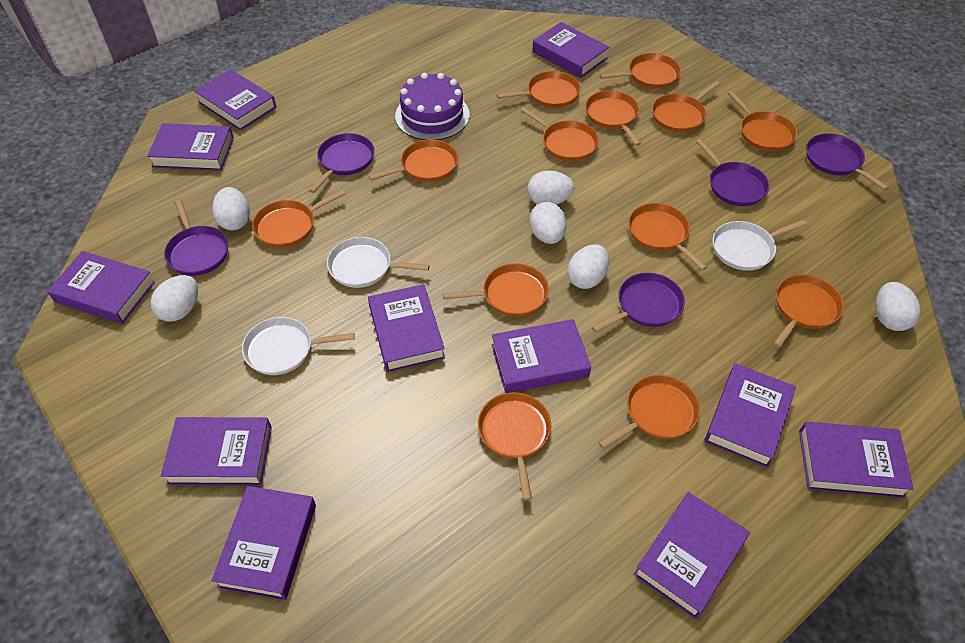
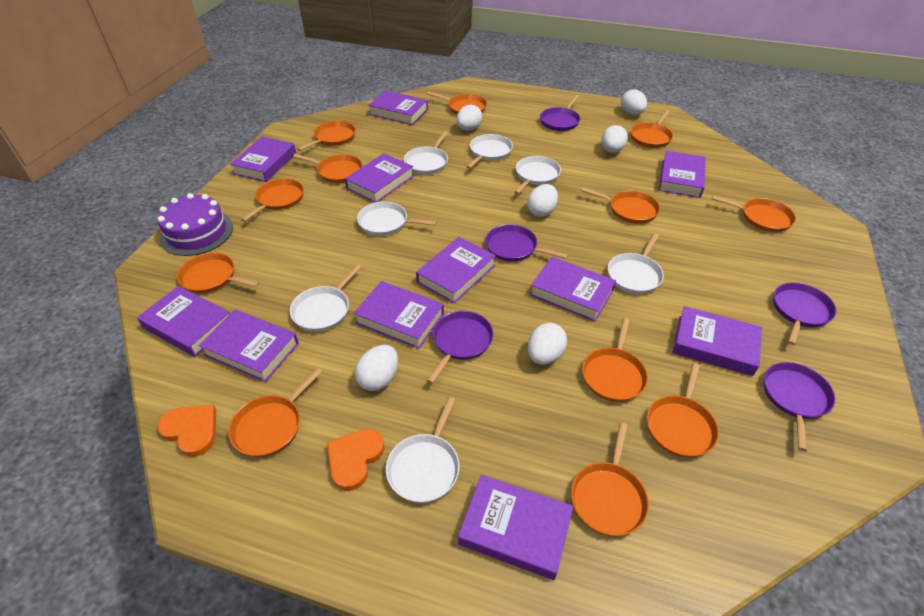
orange heart: 0 -> 2
orange pan: 13 -> 12
white pan: 3 -> 7

